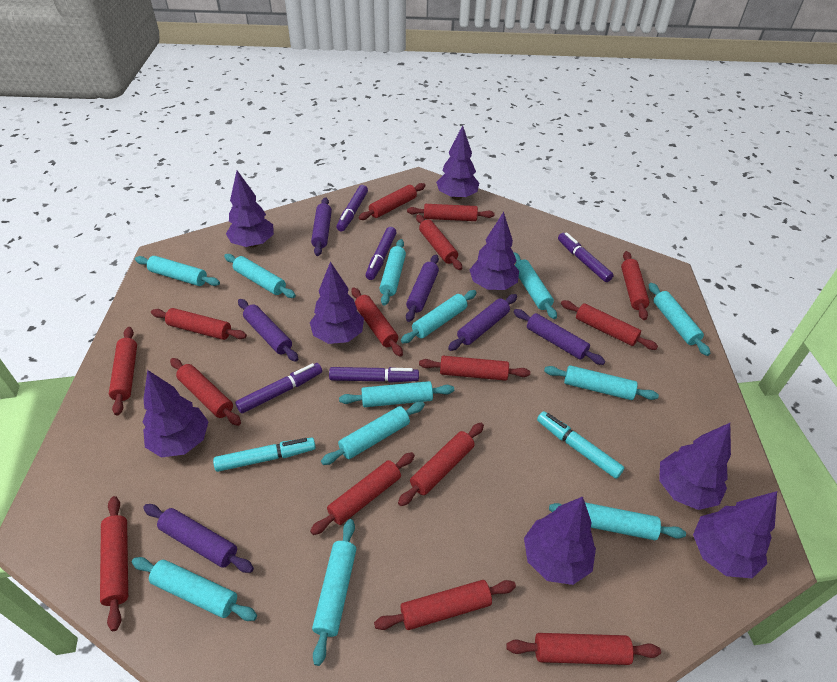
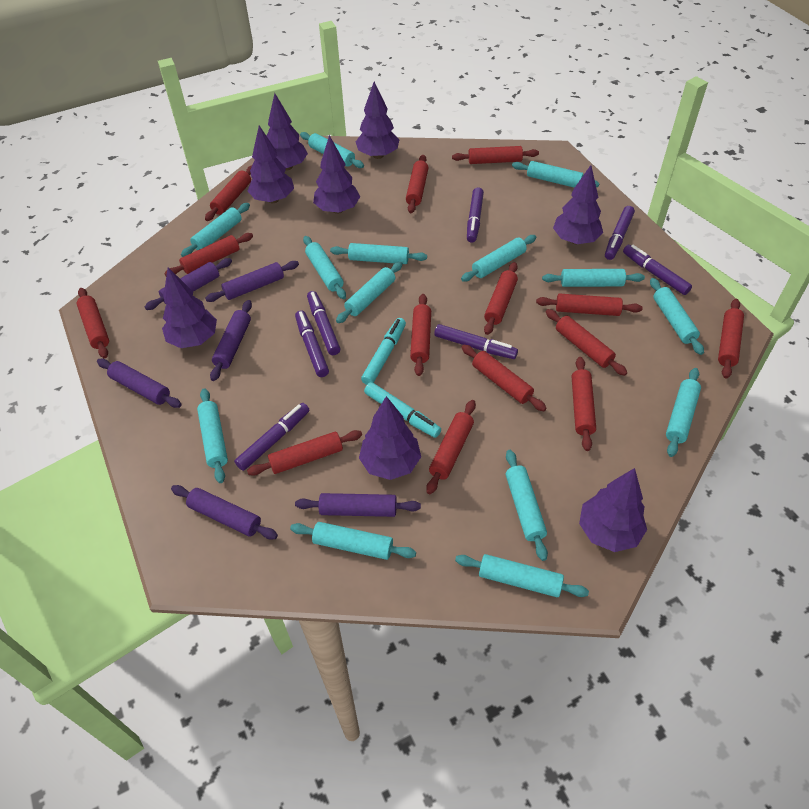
purple marker: 5 -> 7
red rolling pin: 15 -> 14
turquoise rolling pin: 12 -> 14

